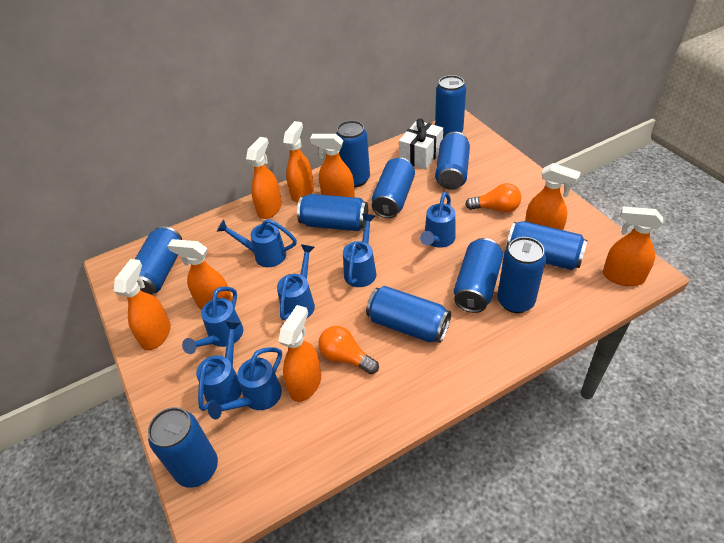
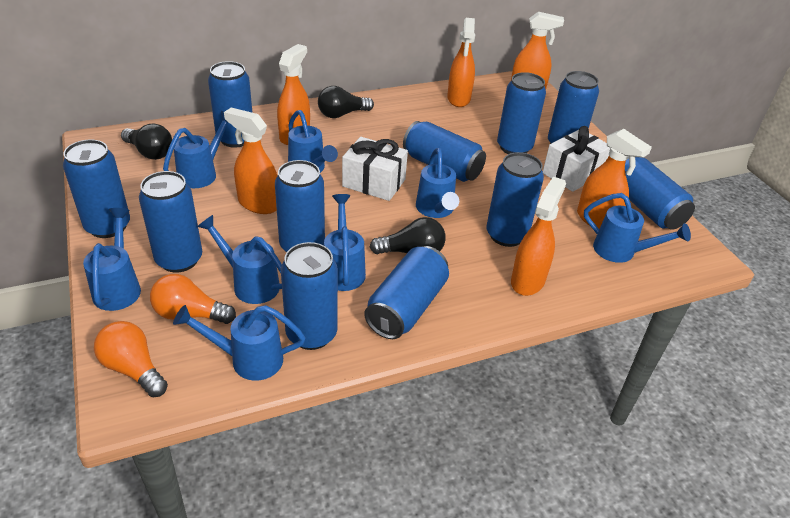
black light bulb: 0 -> 3
blue watering can: 7 -> 8
orange spray bottle: 8 -> 6
white gift: 1 -> 2

